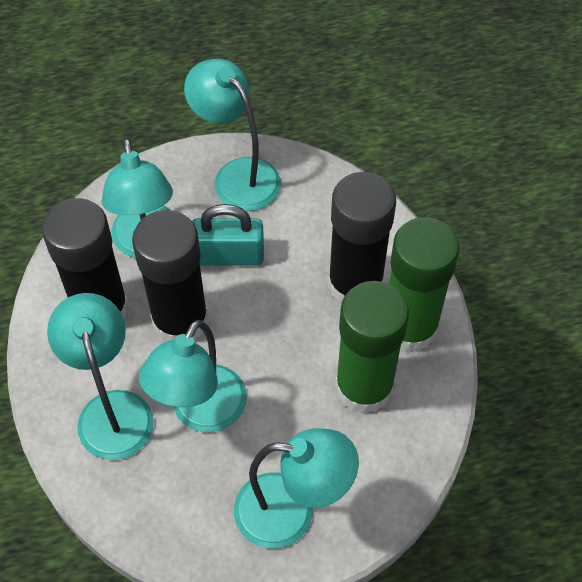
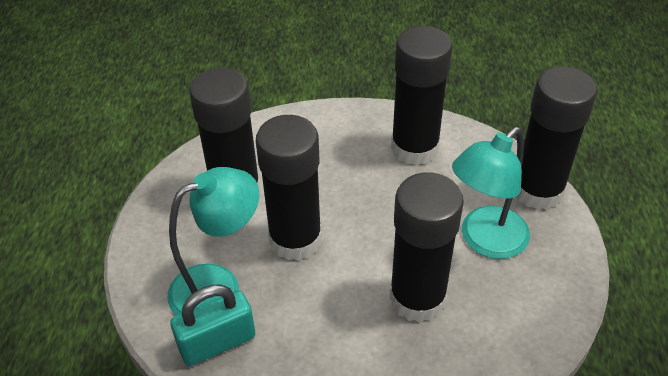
black glue stick: 3 -> 5
green glue stick: 2 -> 0
turquoise lamp: 5 -> 2

